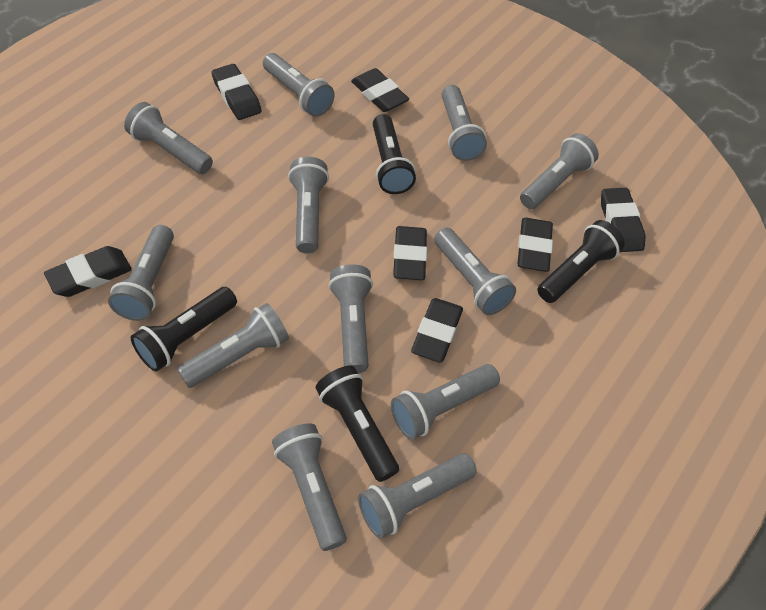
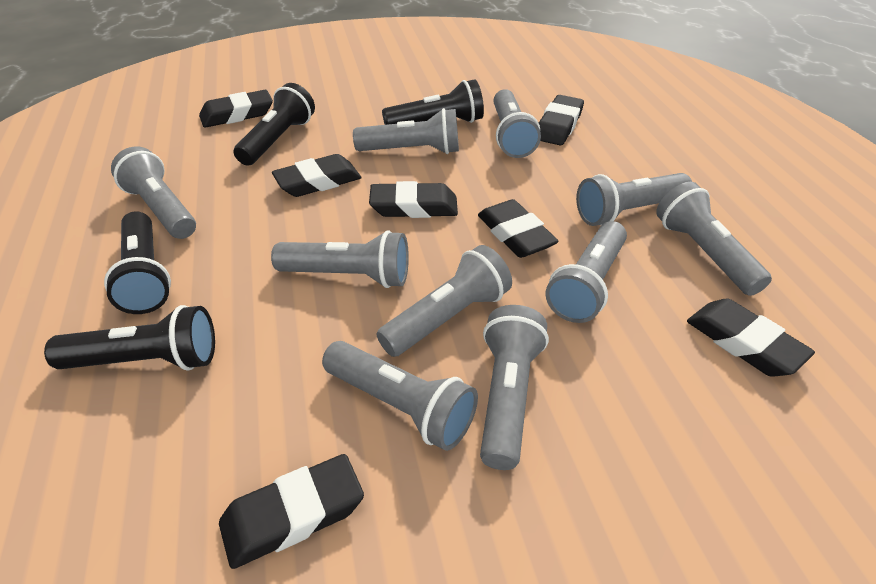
grey flashlight: 12 -> 10

